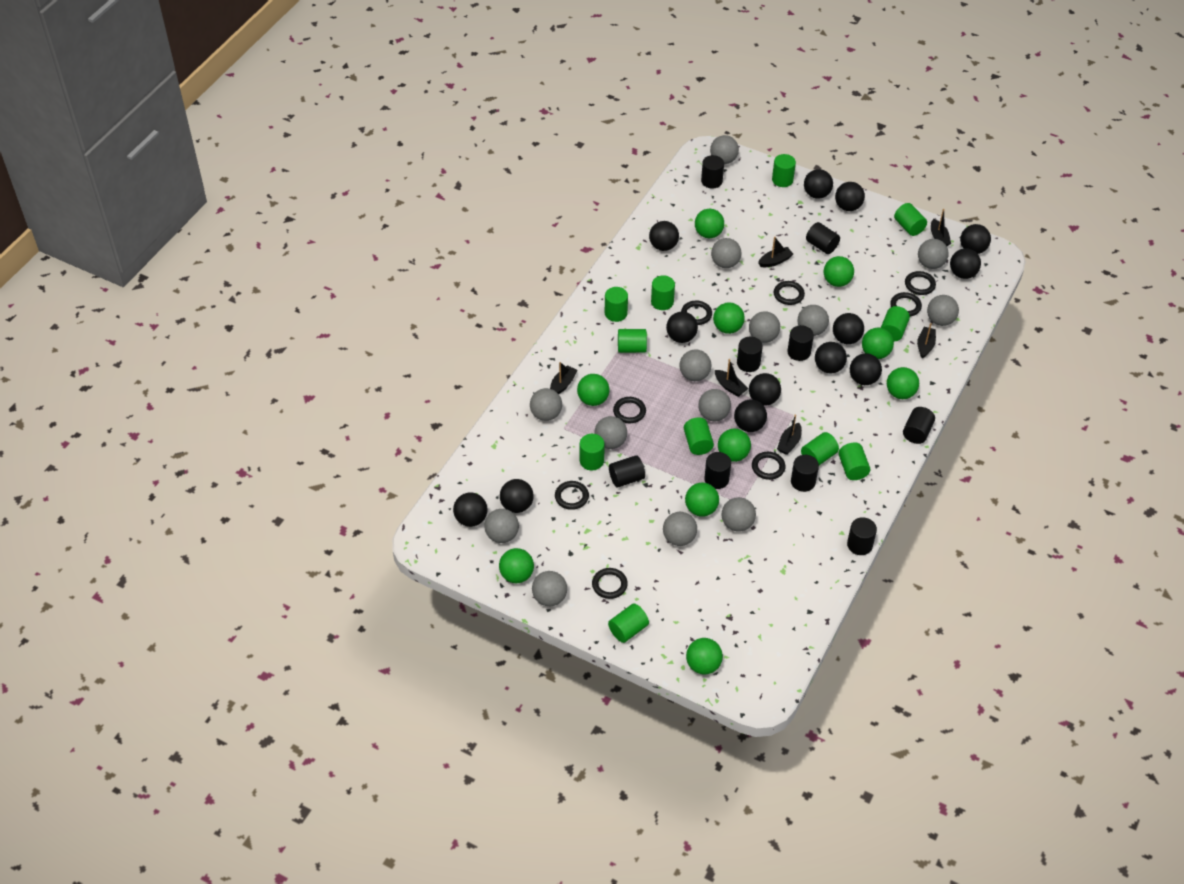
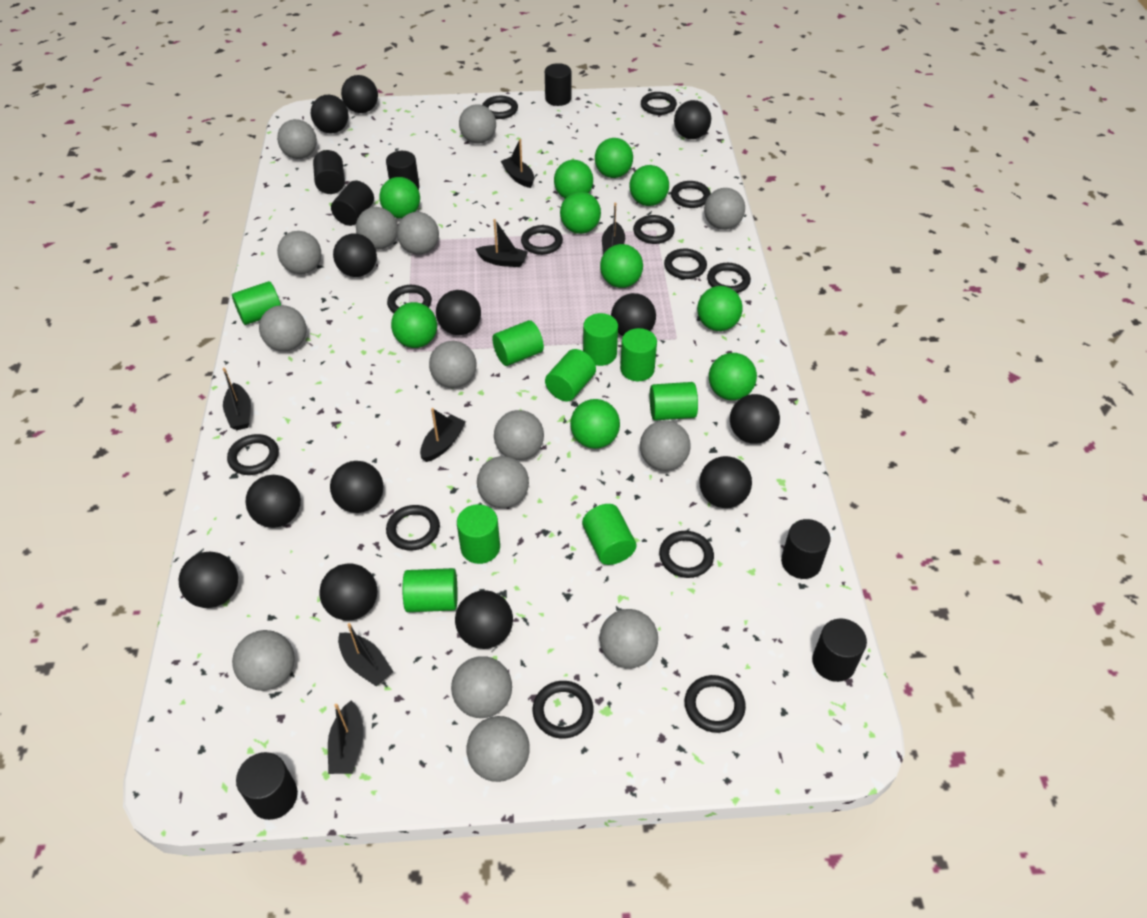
black boat: 6 -> 7
black cylinder: 9 -> 7
black ring: 8 -> 13
green cylinder: 11 -> 9
grey ball: 14 -> 15

